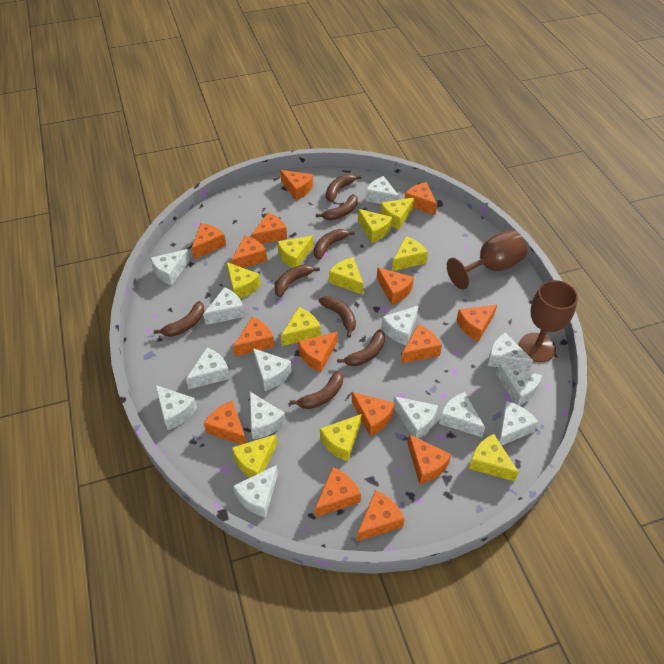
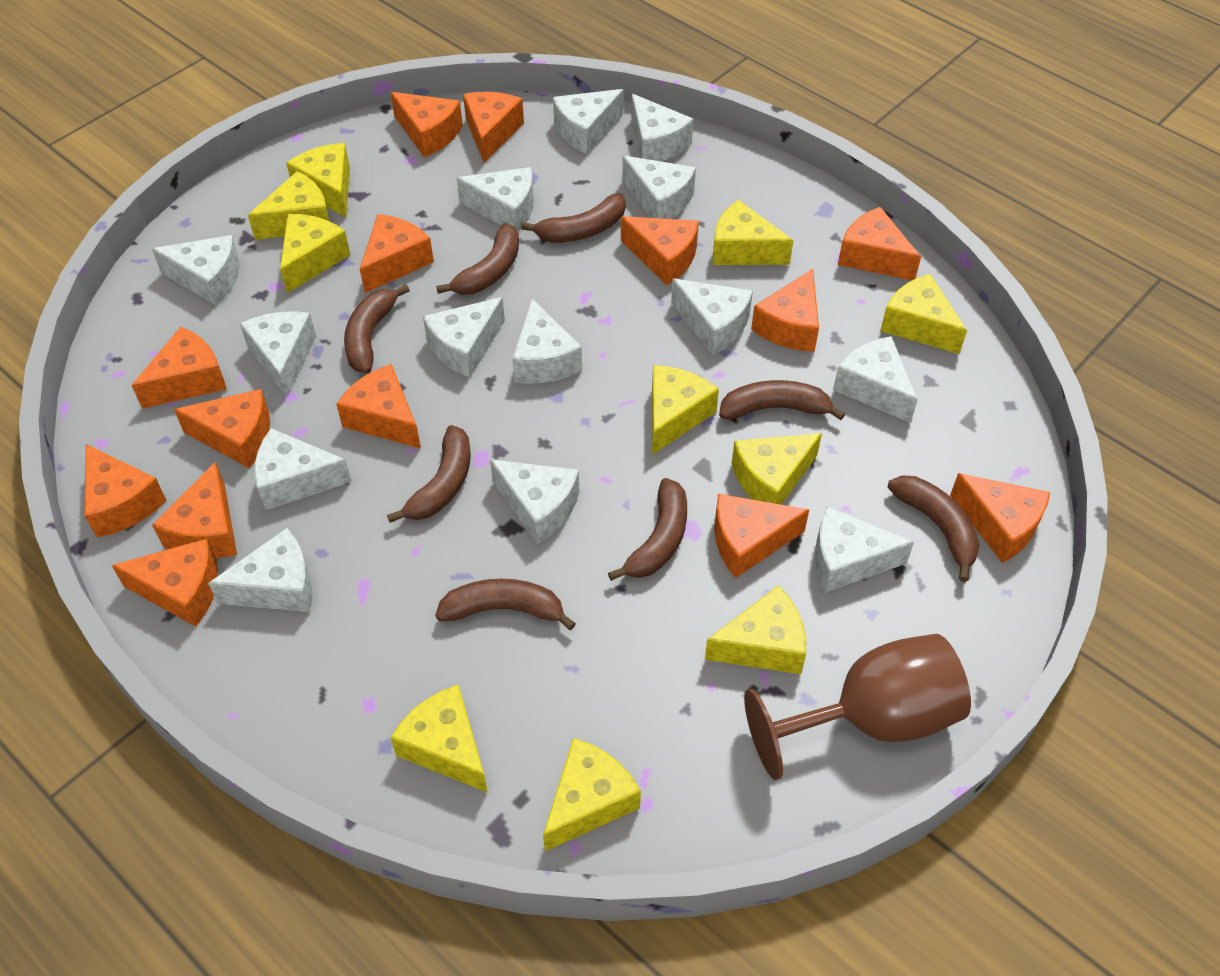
brown goblet: 2 -> 1
orange cheese: 15 -> 14

